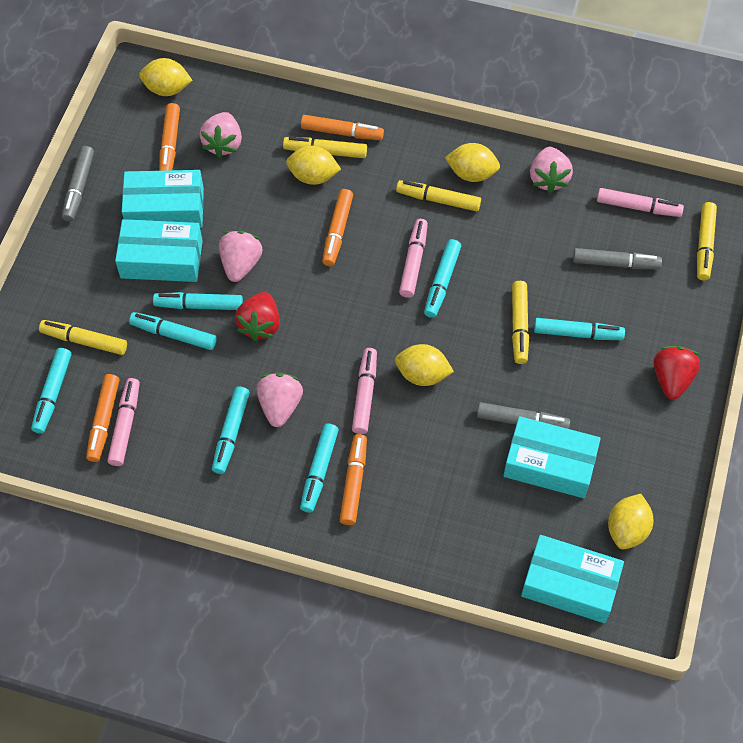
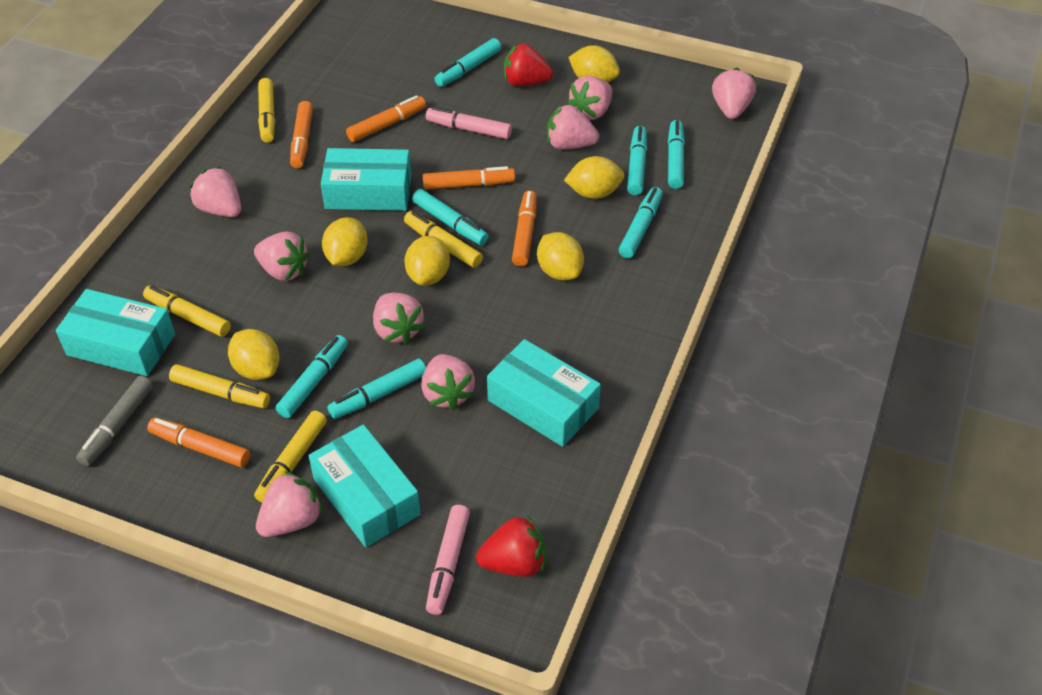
grey marker: 3 -> 1
pink marker: 4 -> 2
pink strawberry: 4 -> 8
yellow lemon: 5 -> 6

